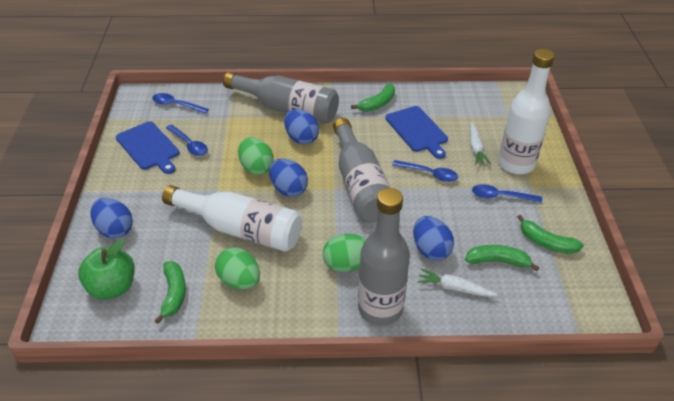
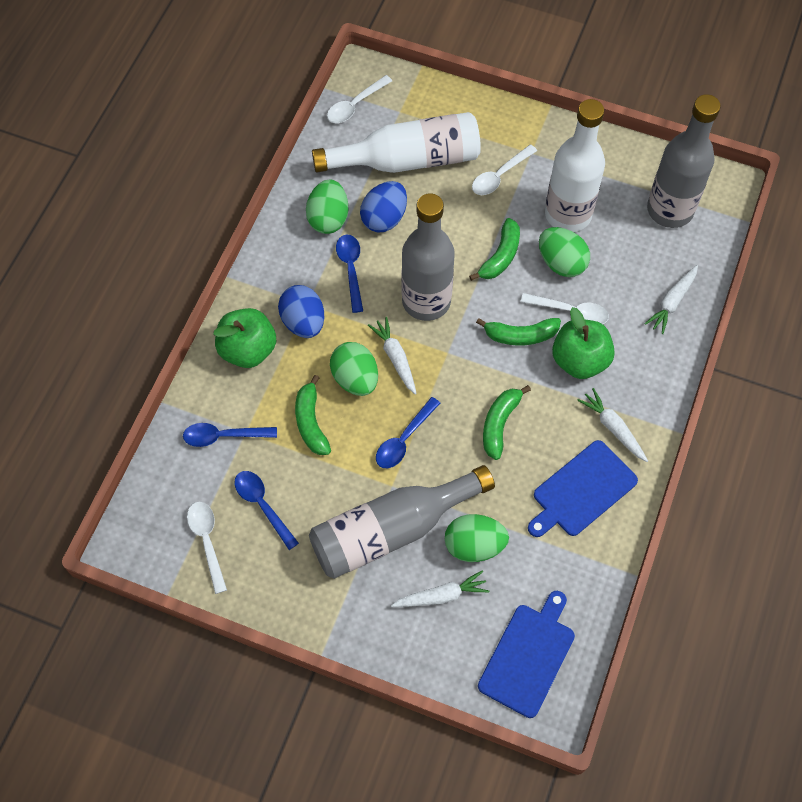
blue egg: 4 -> 2
green apple: 1 -> 2
green egg: 3 -> 4
white carrot: 2 -> 4
white spoon: 0 -> 4

